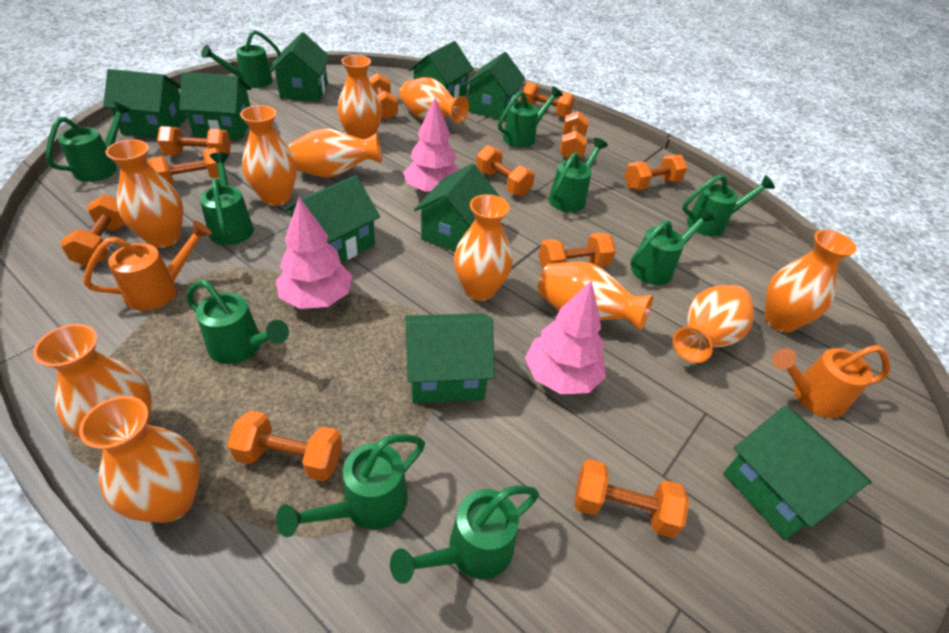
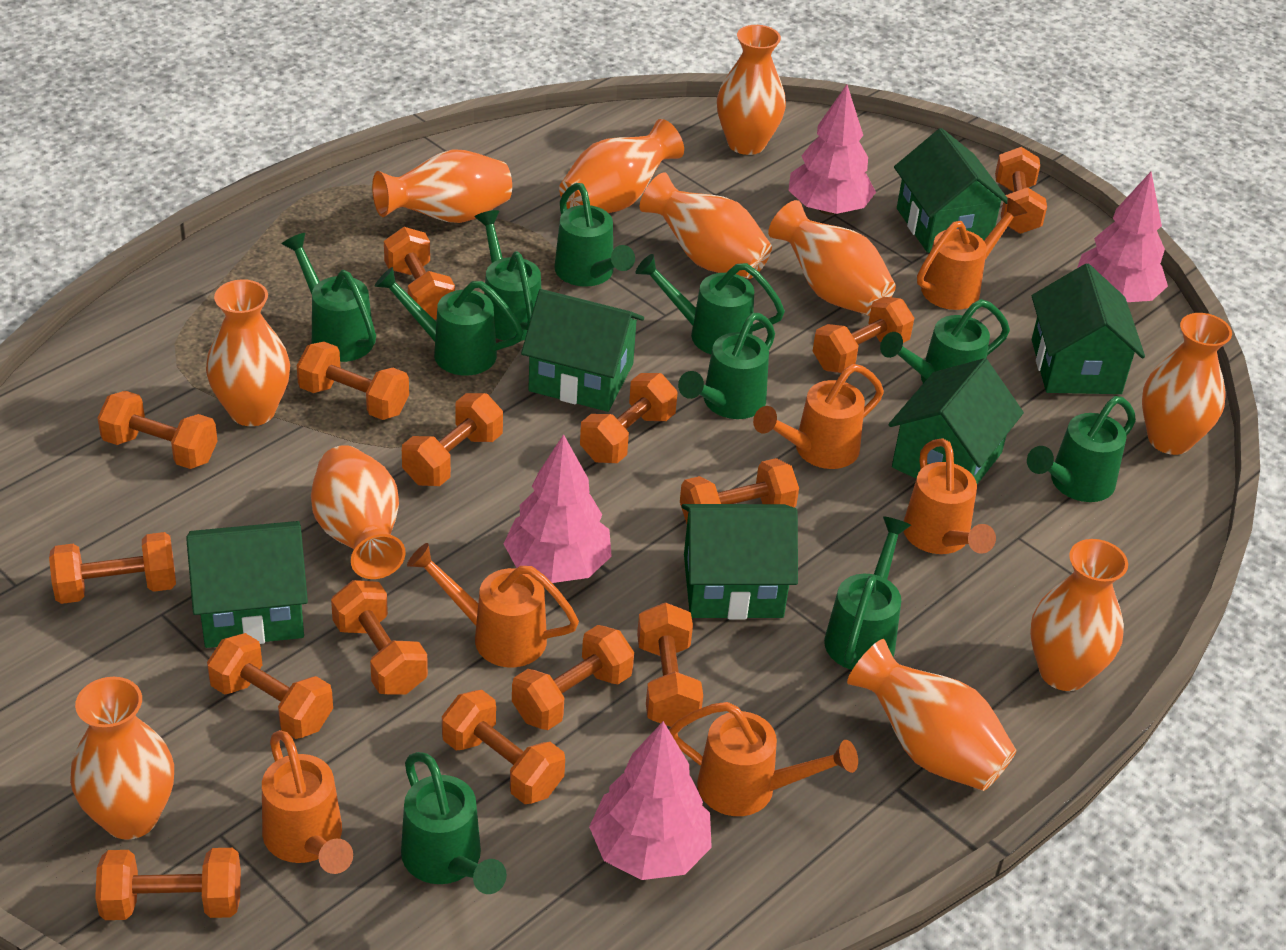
green house: 9 -> 6
orange dumbbell: 11 -> 15
orange watering can: 2 -> 6
pink tree: 3 -> 4

